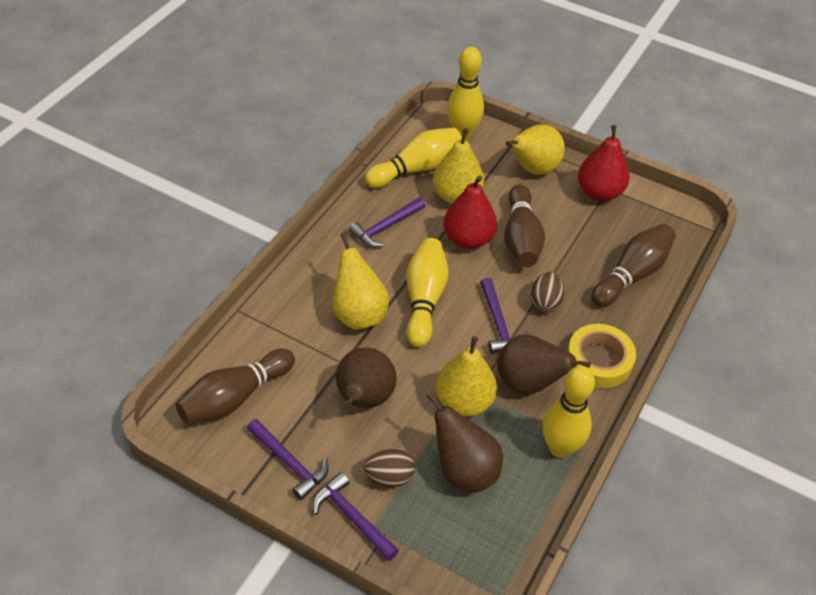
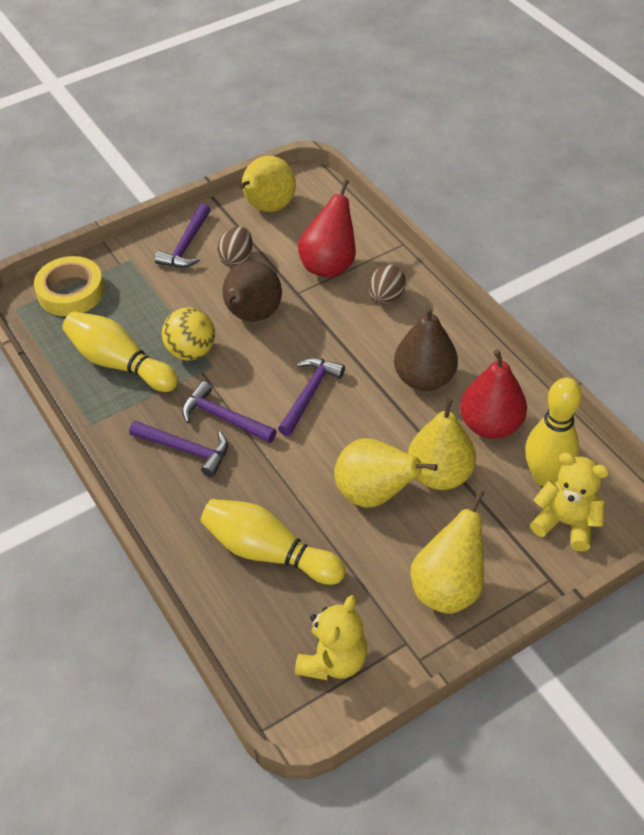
brown bowling pin: 3 -> 0
brown pear: 3 -> 2
yellow ball: 0 -> 1
yellow bowling pin: 4 -> 3
yellow teddy bear: 0 -> 2

